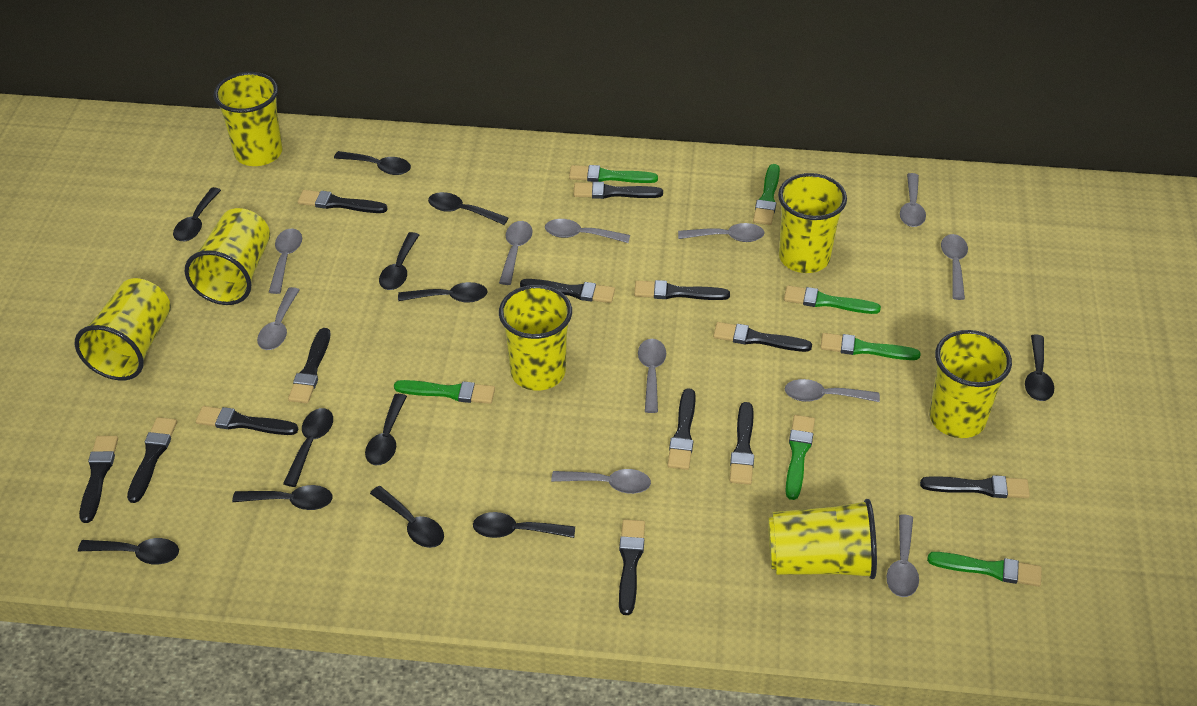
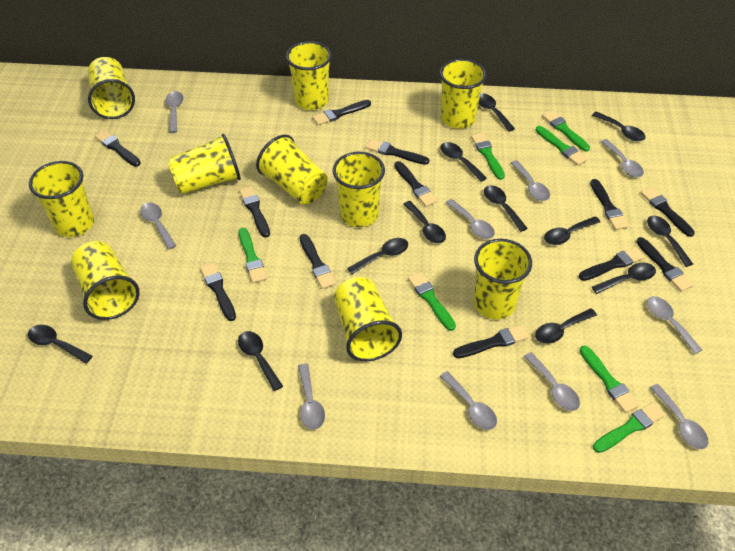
black brush: 13 -> 12
grey spoon: 11 -> 10
yellow cup: 7 -> 10

